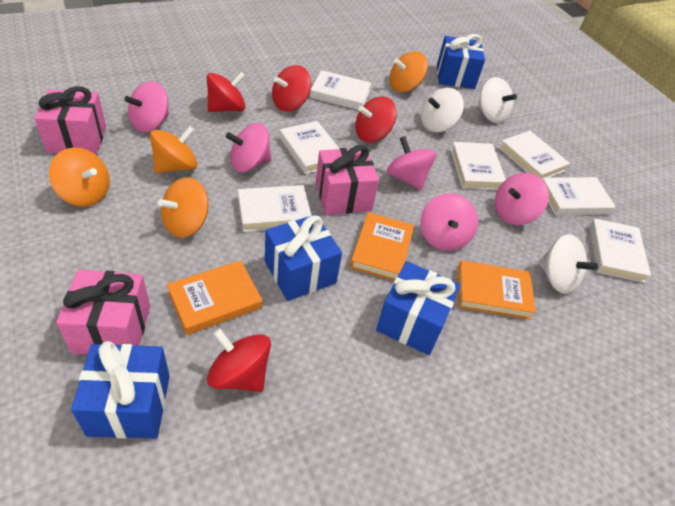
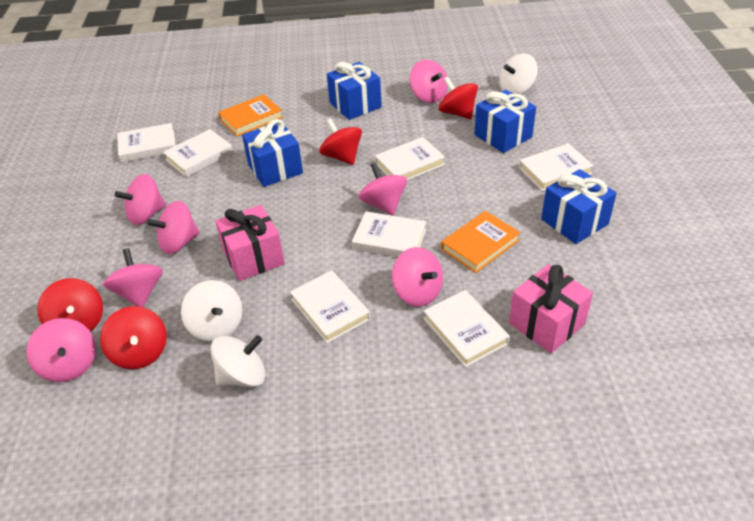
orange book: 3 -> 2
orange spinning top: 4 -> 0
pink gift: 3 -> 2
pink spinning top: 5 -> 7

